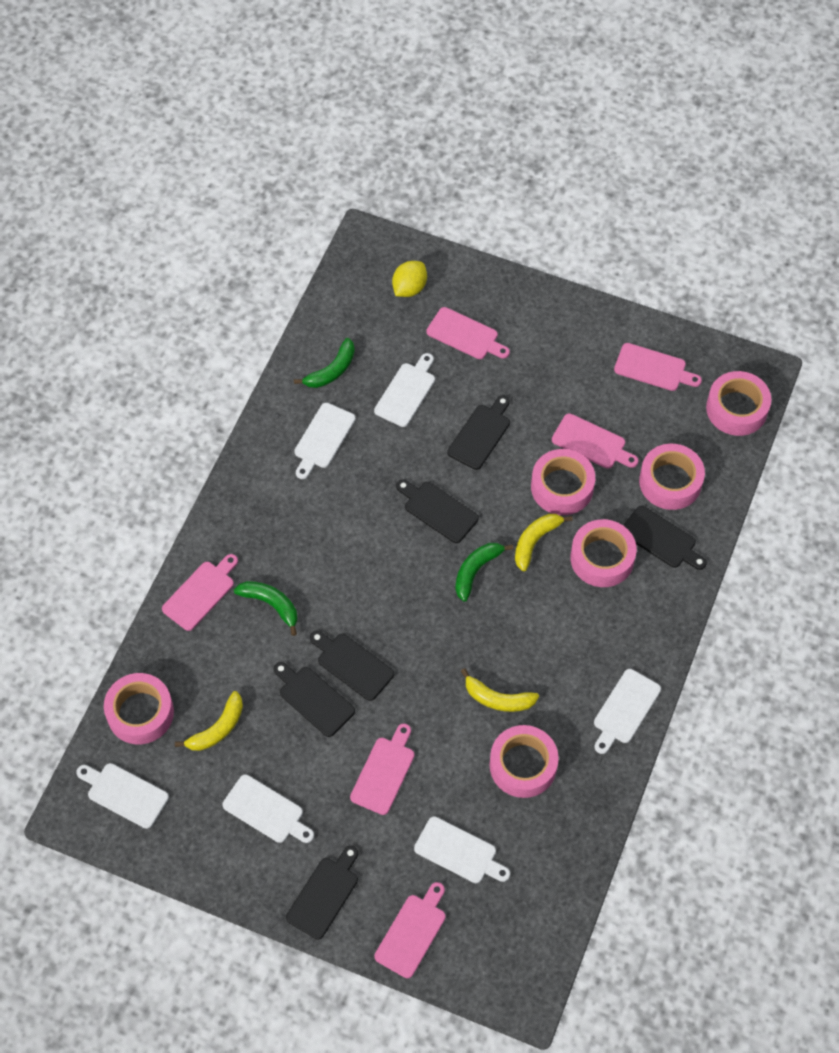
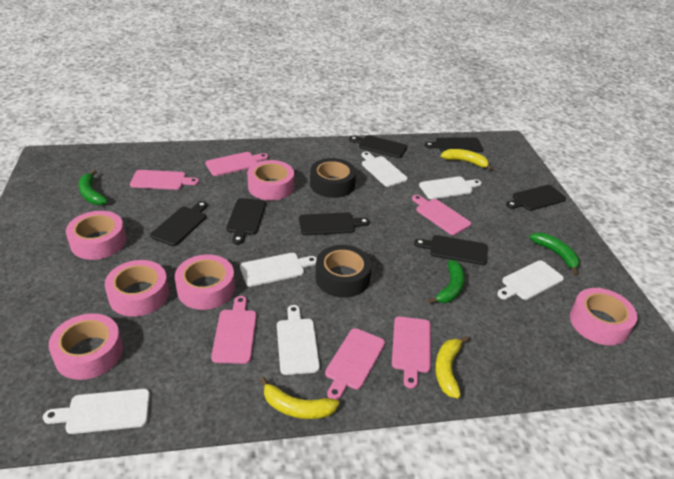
black cutting board: 6 -> 7
black tape: 0 -> 2
yellow lemon: 1 -> 0

